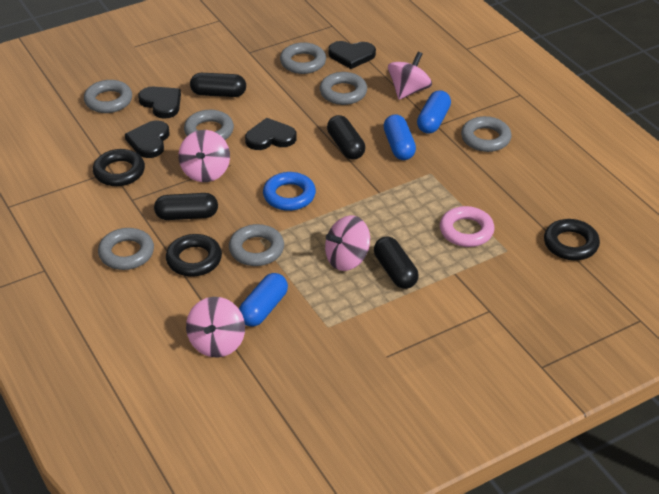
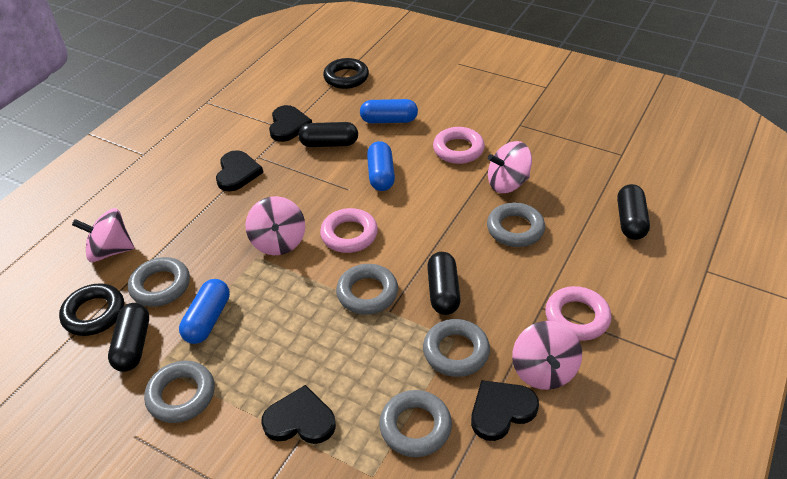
black ring: 3 -> 2
blue ring: 1 -> 0
grey ring: 7 -> 6
pink ring: 1 -> 3

